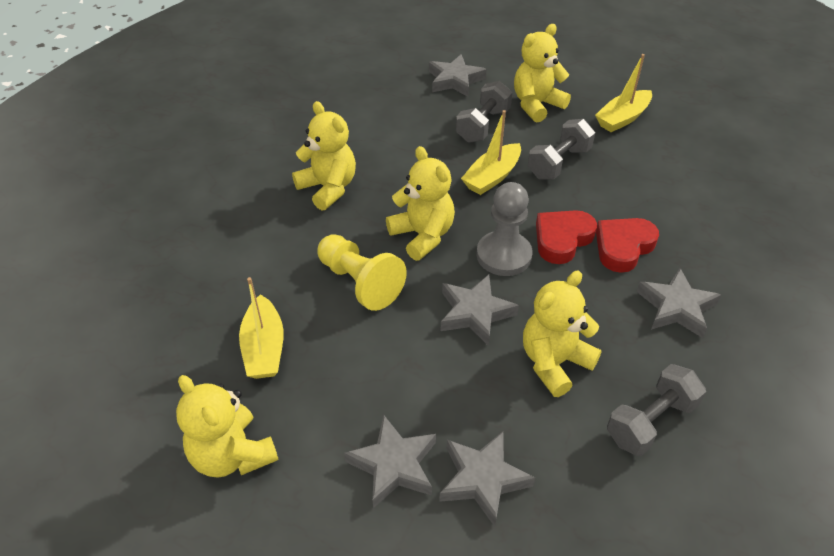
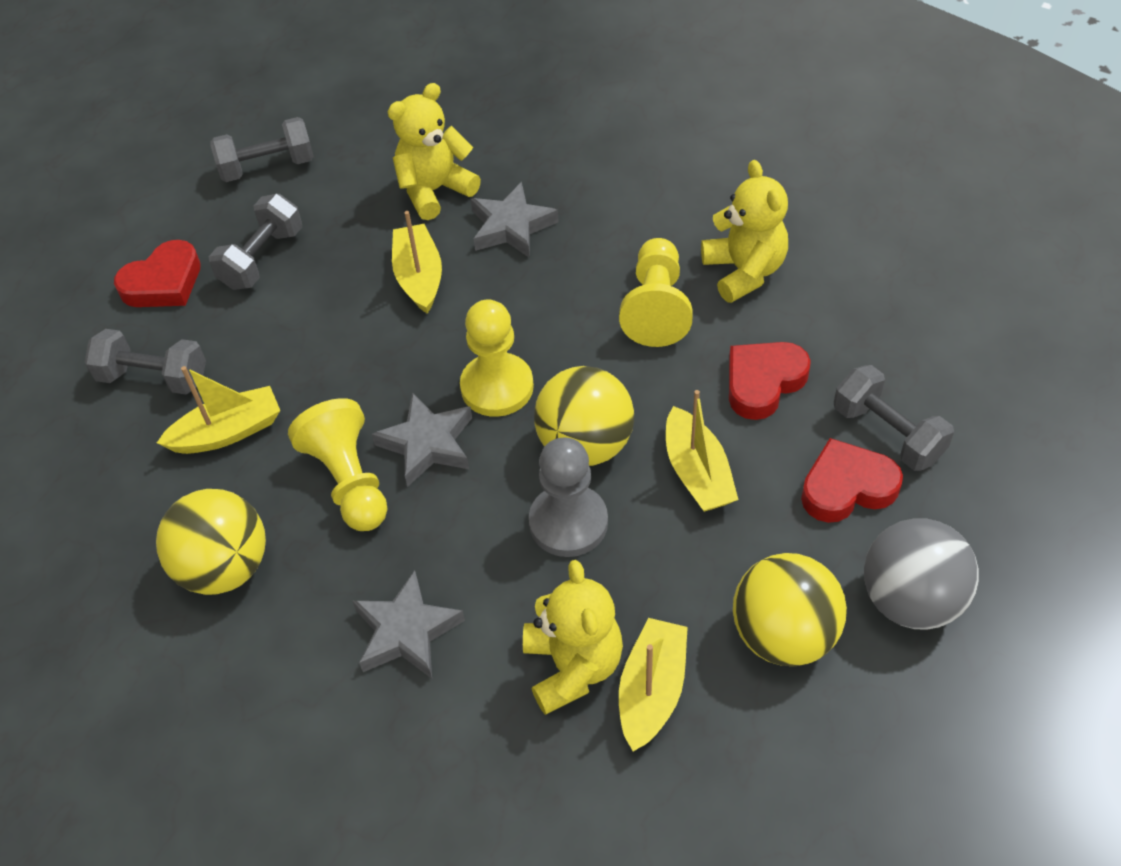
grey ball: 0 -> 1
grey dumbbell: 3 -> 4
grey star: 5 -> 3
red heart: 2 -> 3
yellow ball: 0 -> 3
yellow boat: 3 -> 4
yellow pawn: 1 -> 3
yellow teddy bear: 5 -> 3

